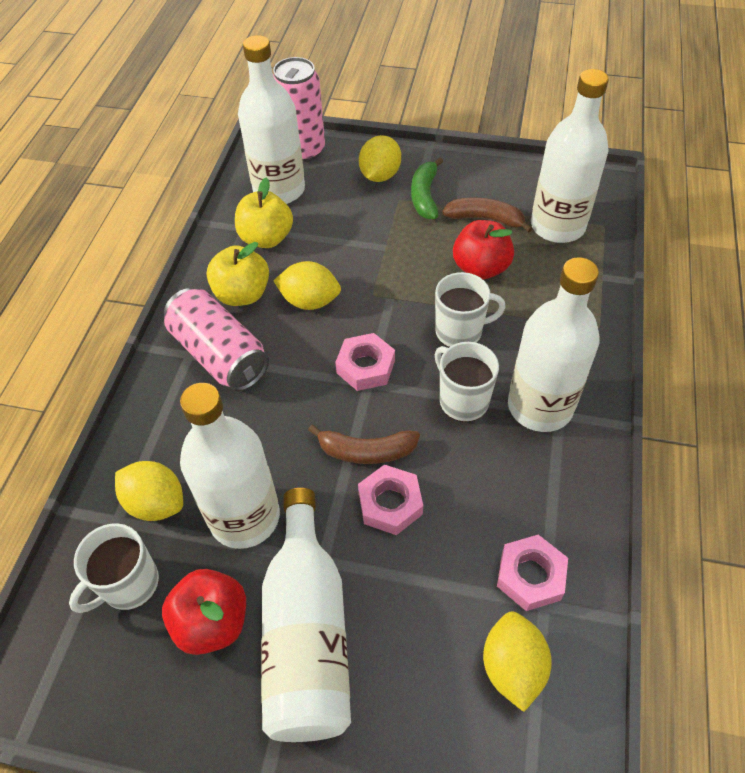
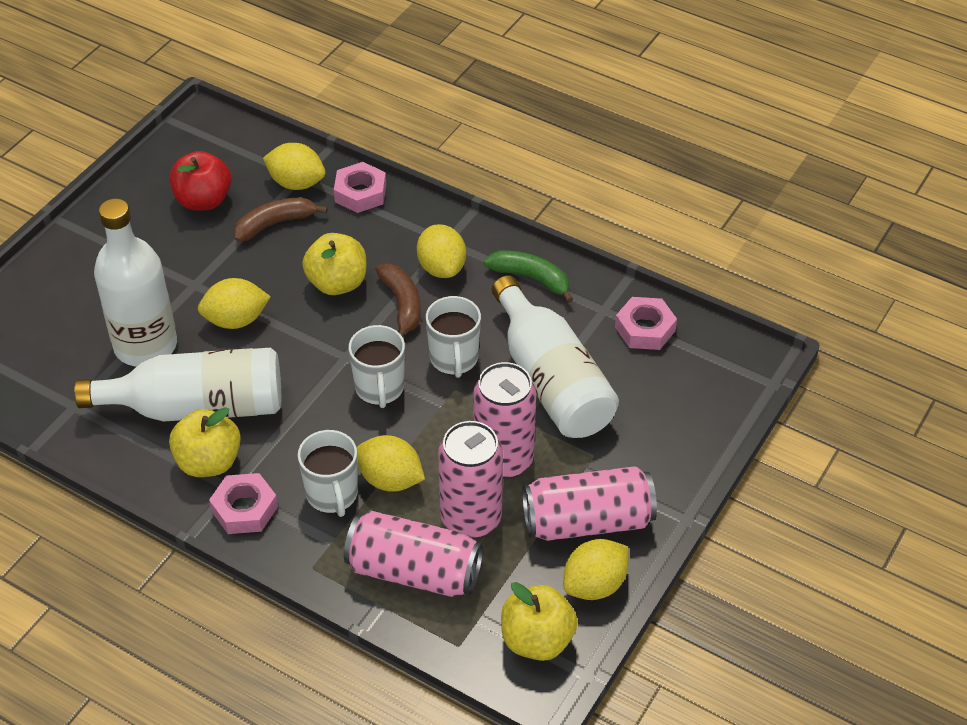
pink can: 2 -> 4
red apple: 2 -> 1
white bottle: 5 -> 3
yellow apple: 2 -> 3
yellow lemon: 4 -> 5

